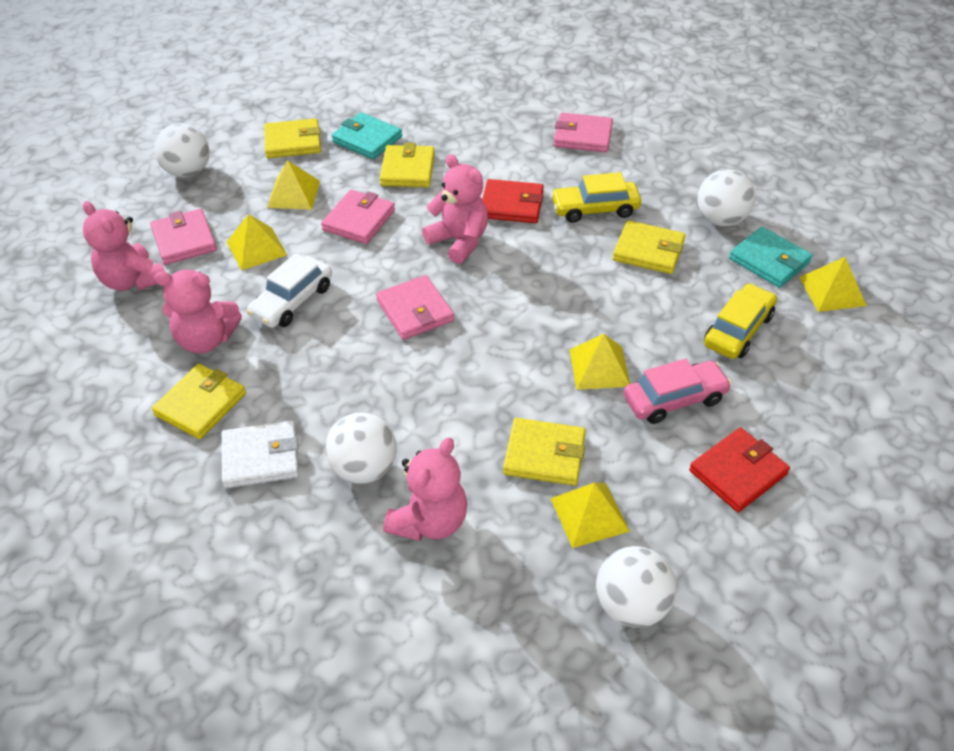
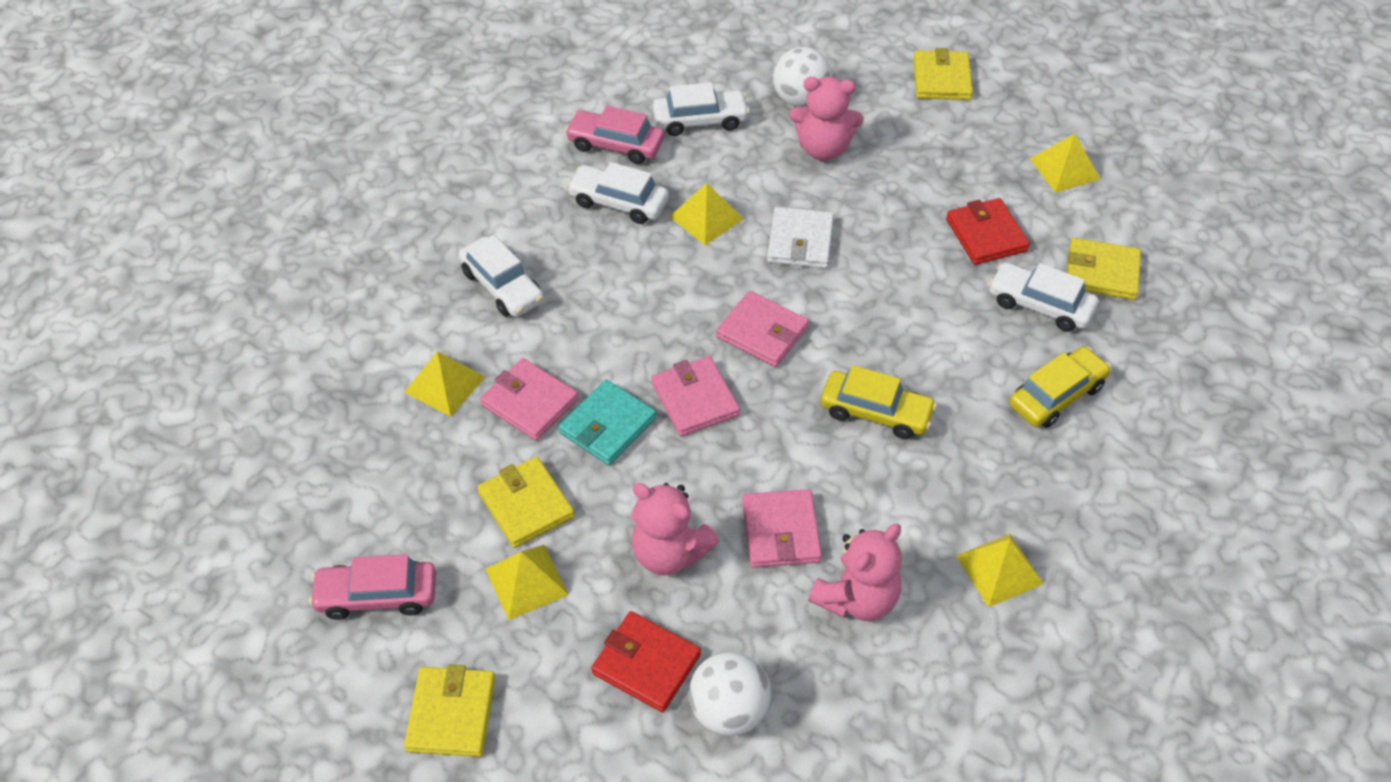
pink car: 1 -> 2
pink teddy bear: 4 -> 3
turquoise wallet: 2 -> 1
white ball: 4 -> 2
white car: 1 -> 4
yellow wallet: 5 -> 4

